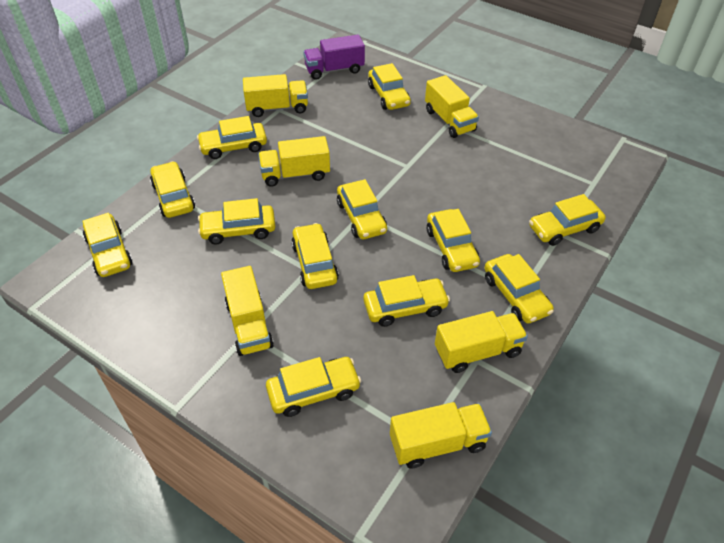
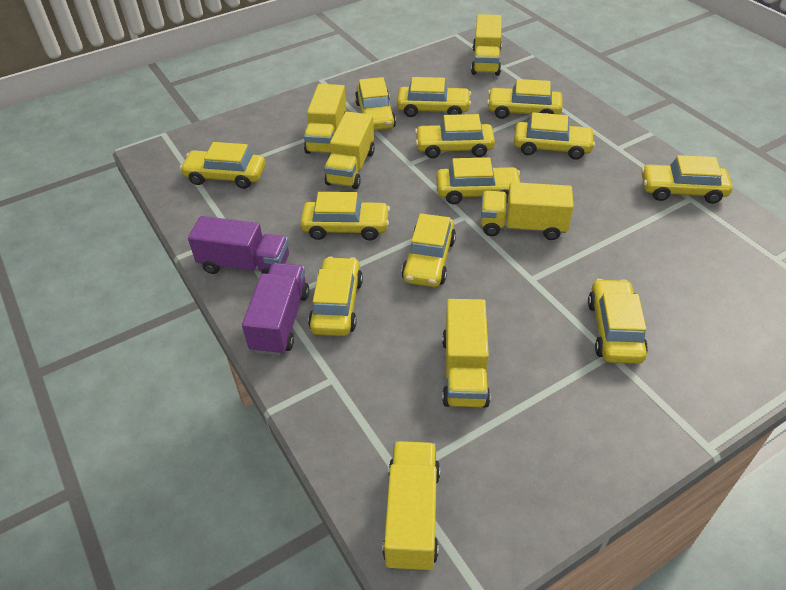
purple truck: 1 -> 2

